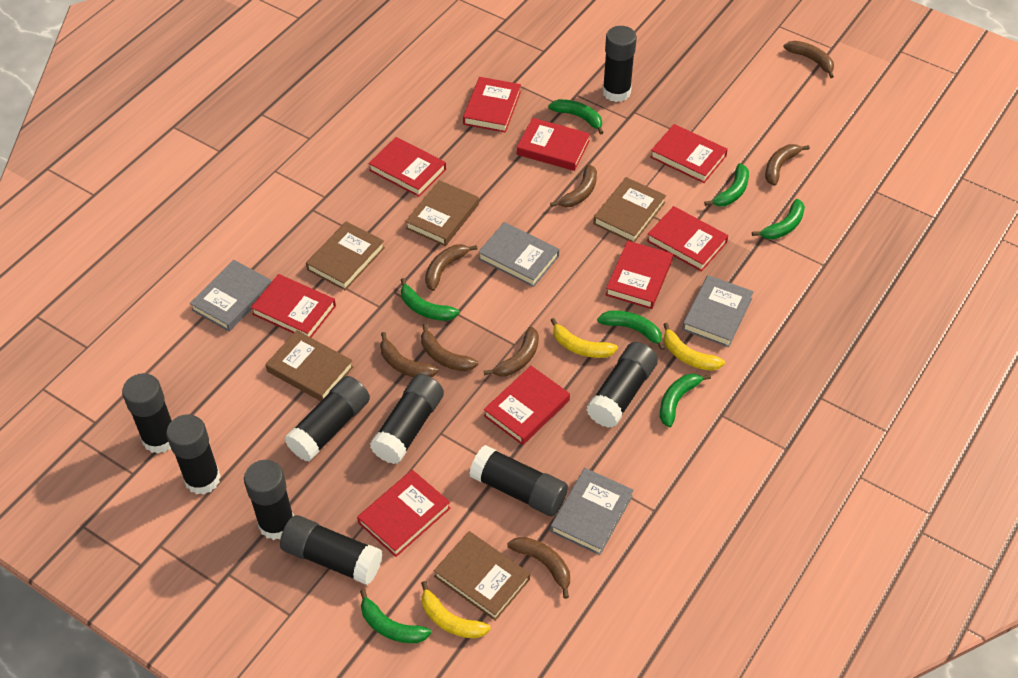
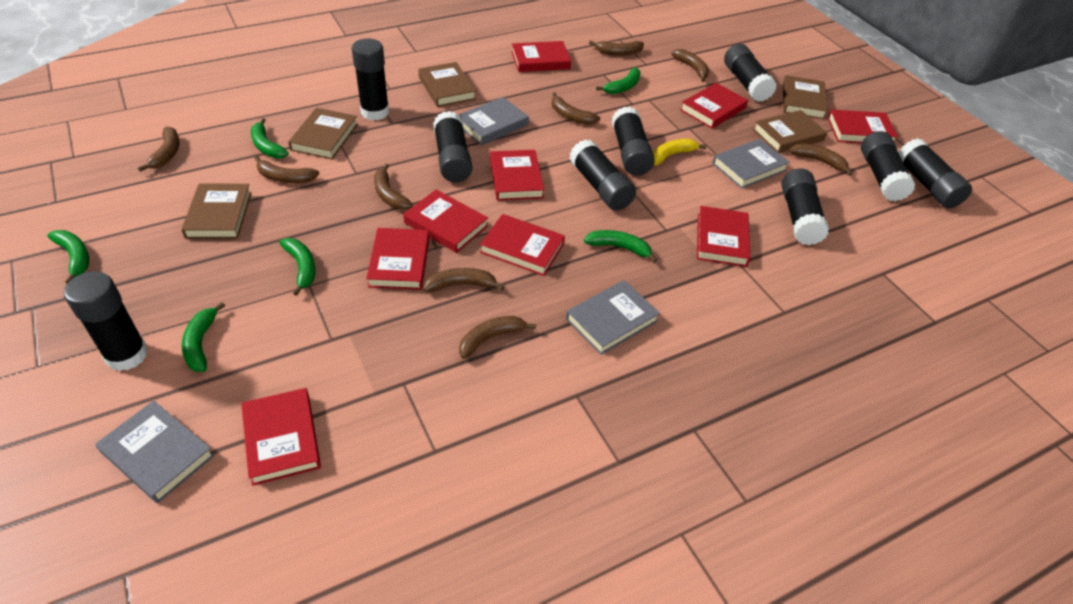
brown banana: 8 -> 9
green banana: 7 -> 6
yellow banana: 3 -> 1

